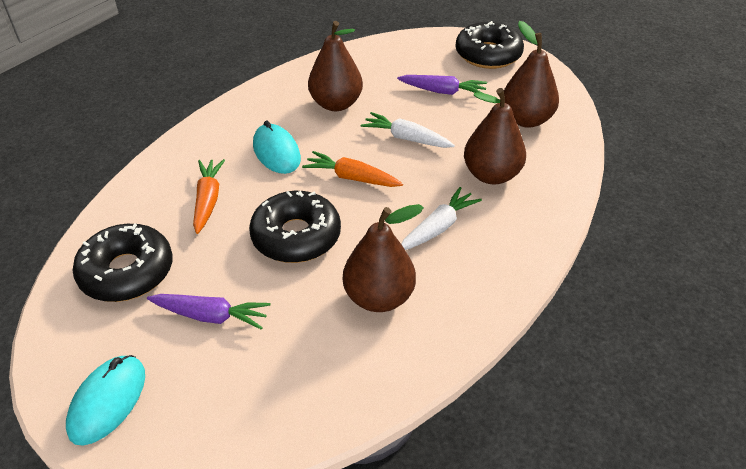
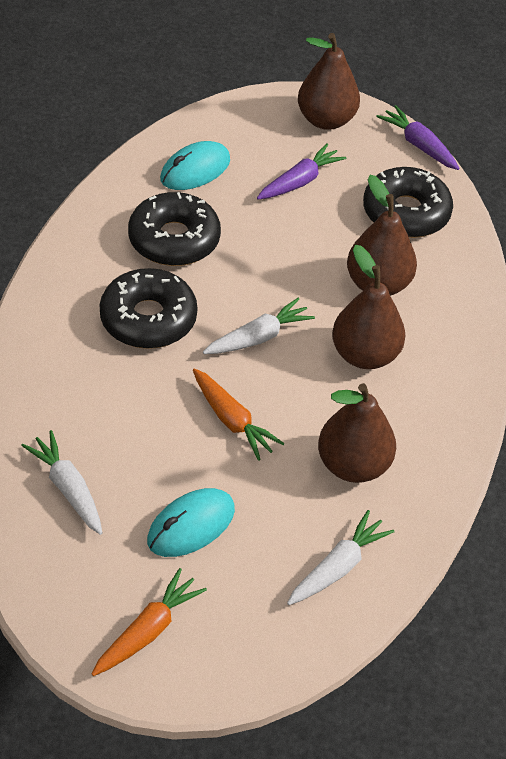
white carrot: 2 -> 3

